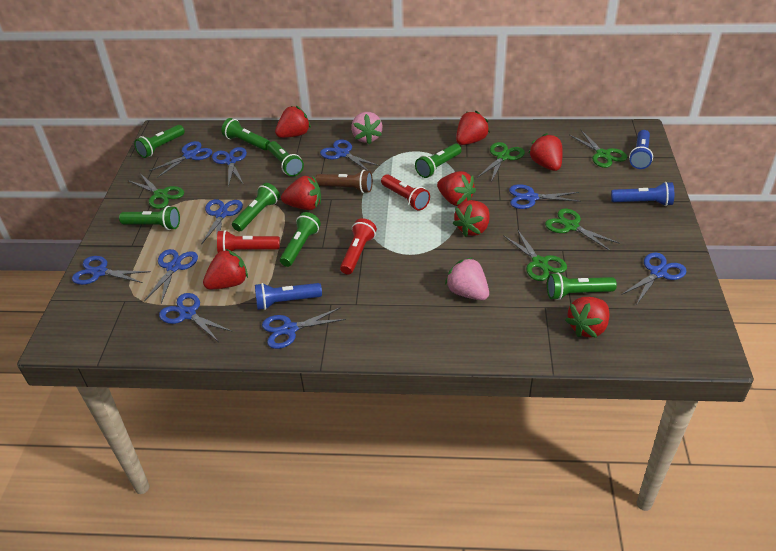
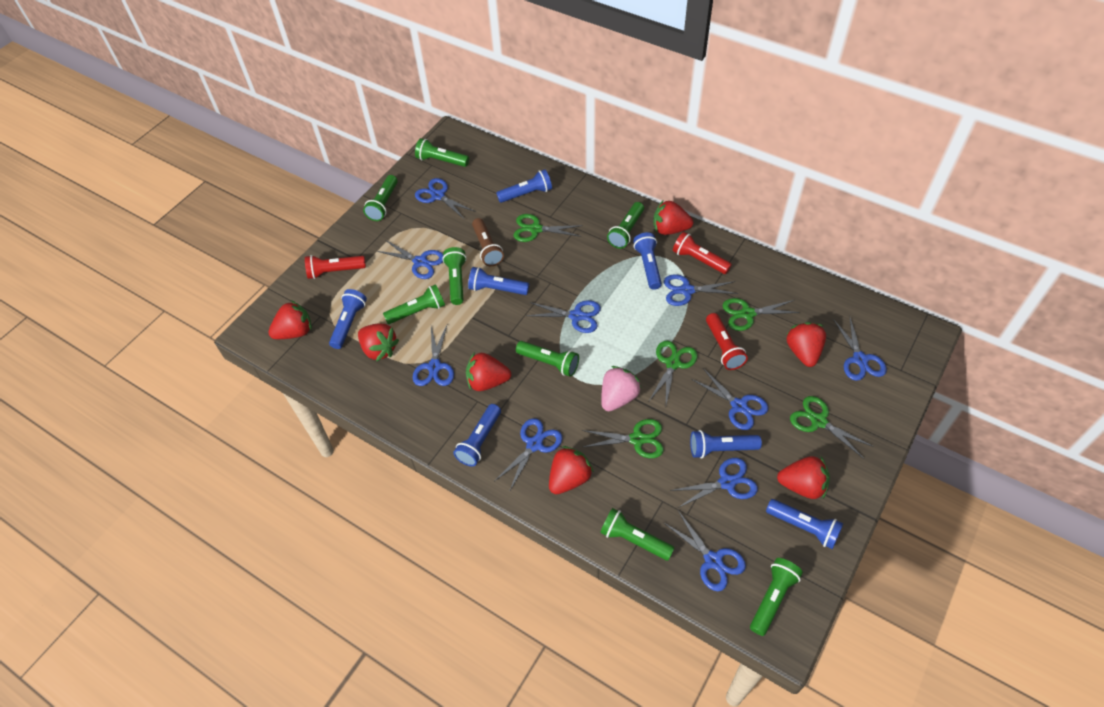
blue flashlight: 3 -> 7
pink strawberry: 2 -> 1
red strawberry: 8 -> 7

